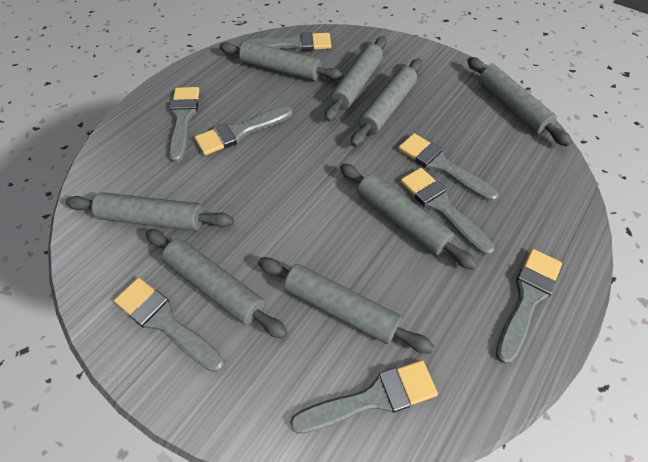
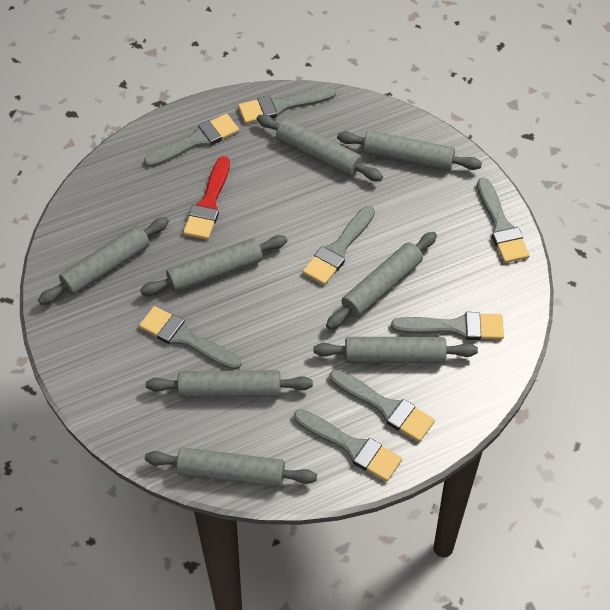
red brush: 0 -> 1

